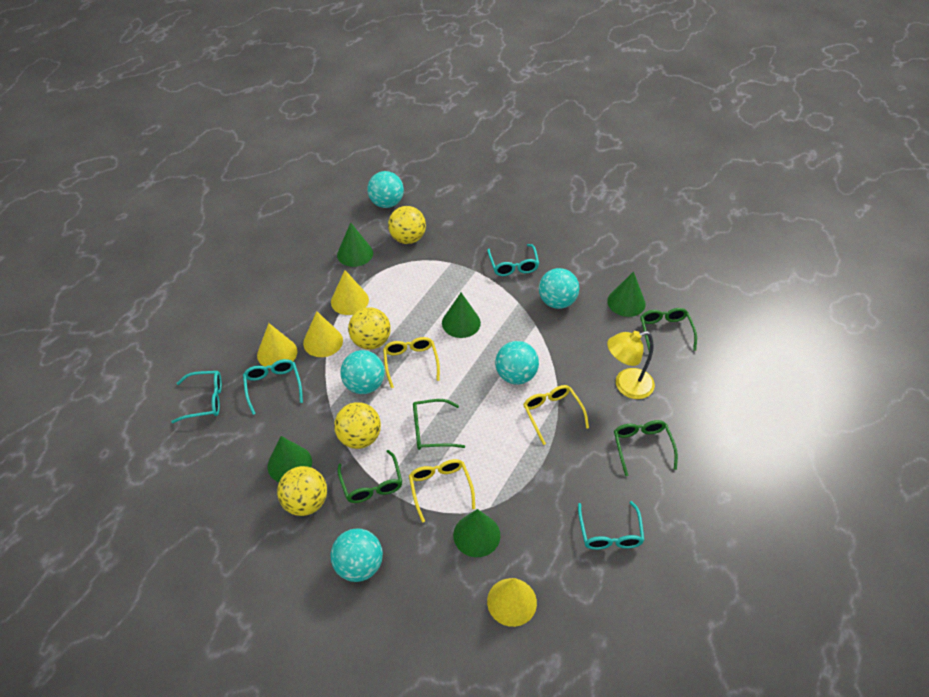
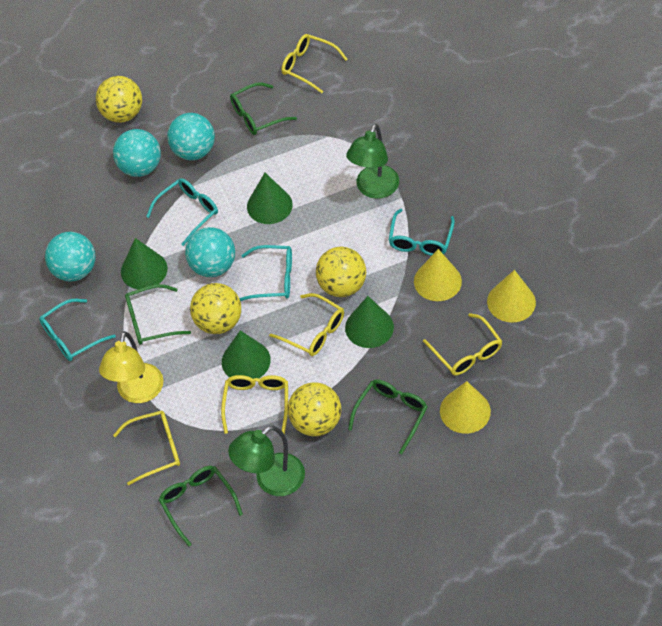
green cone: 5 -> 4
green lamp: 0 -> 2
turquoise ball: 5 -> 4
yellow cone: 4 -> 3
yellow glasses: 3 -> 5

